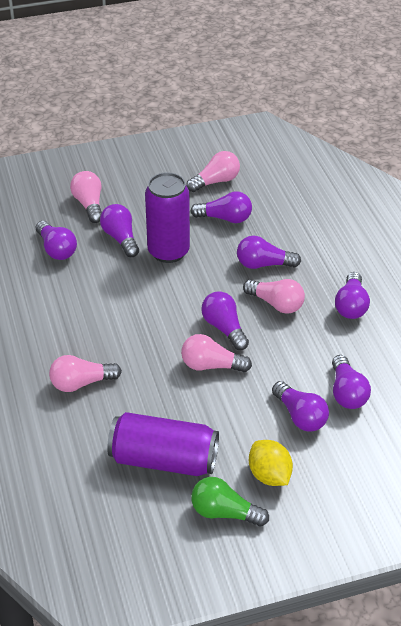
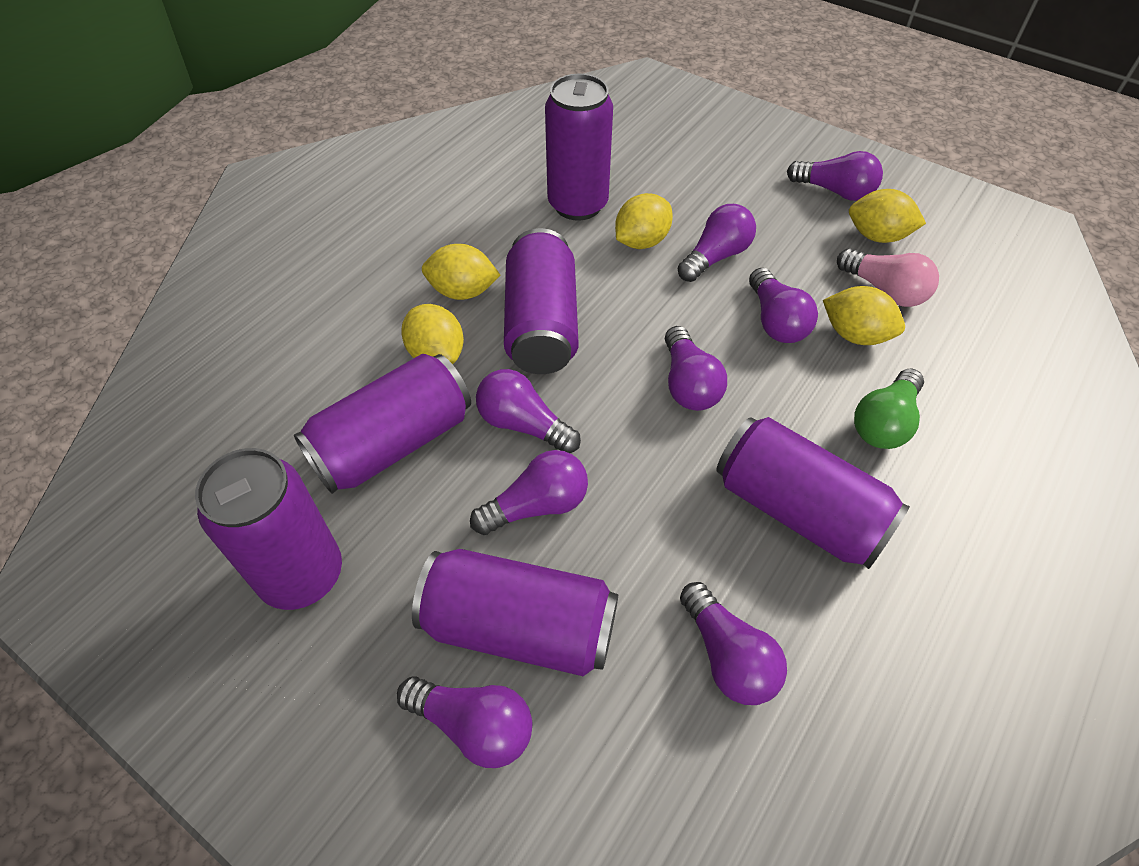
pink light bulb: 5 -> 1
purple can: 2 -> 6
yellow lemon: 1 -> 5

